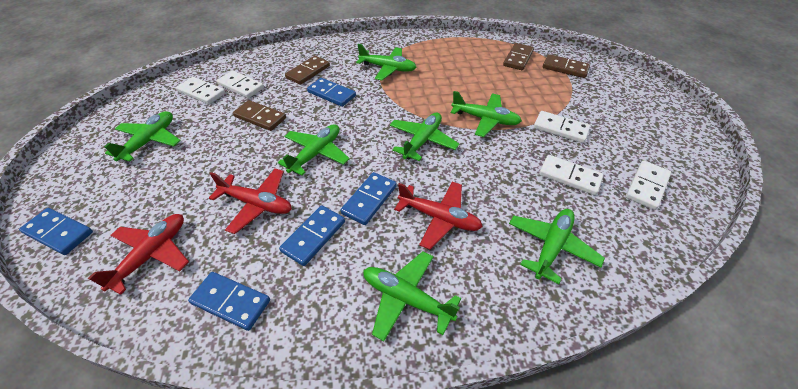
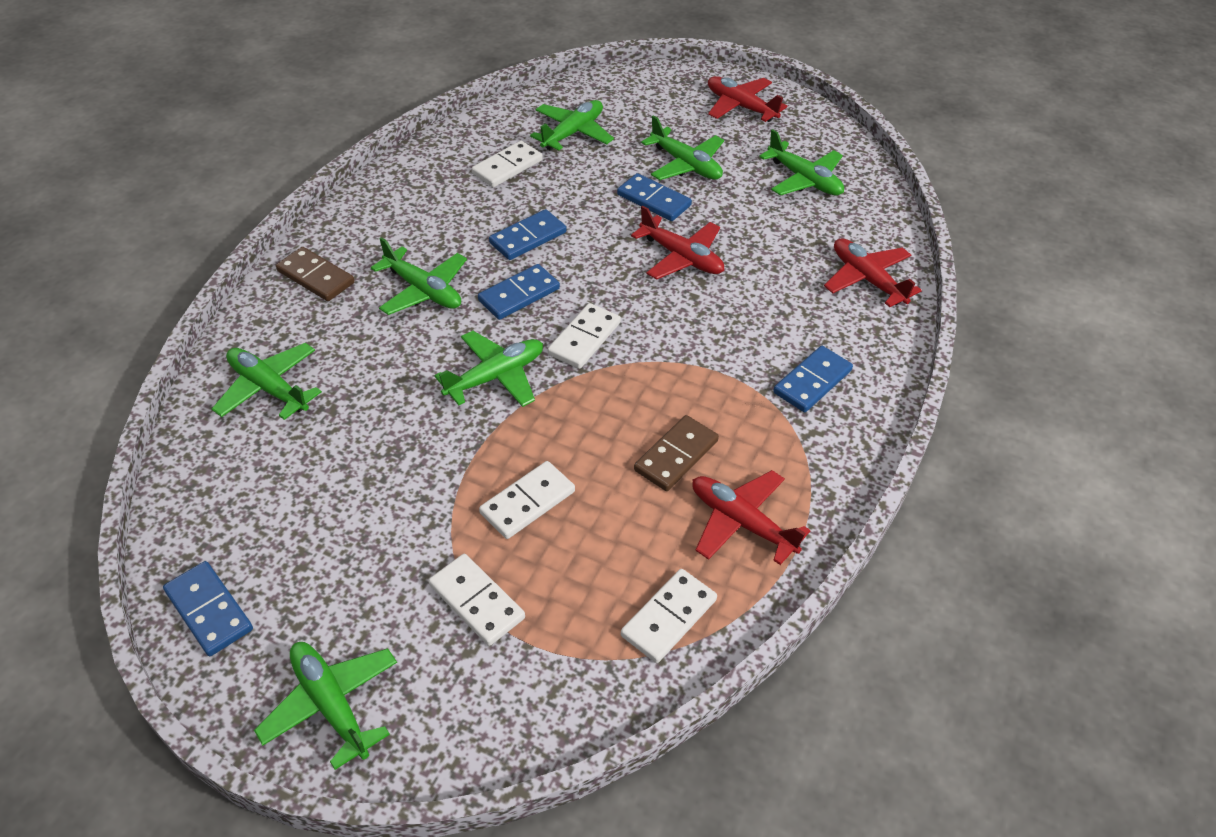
brown domino: 4 -> 2
red plane: 3 -> 4

